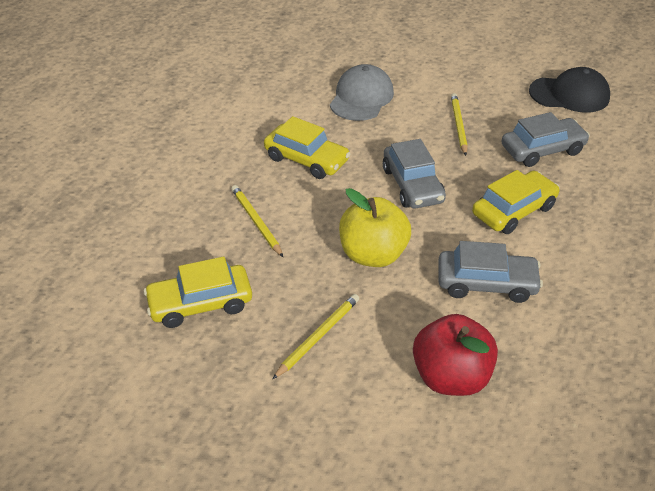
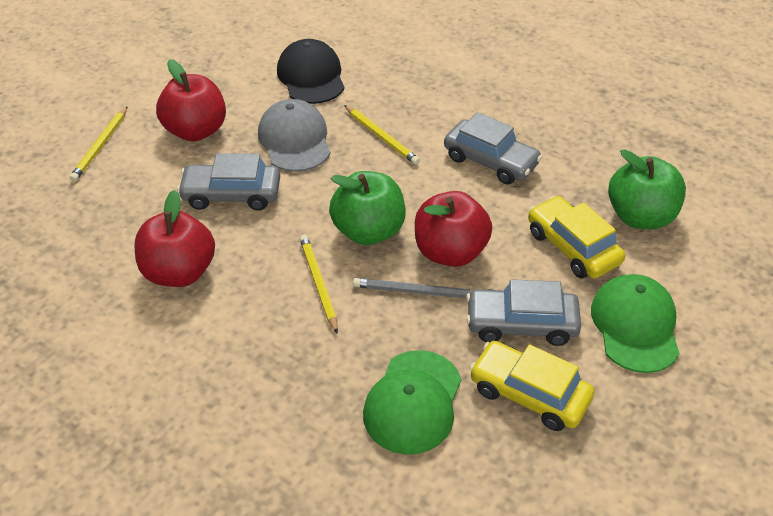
green apple: 0 -> 2
green cap: 0 -> 2
grey pencil: 0 -> 1
red apple: 1 -> 3
yellow apple: 1 -> 0
yellow car: 3 -> 2

